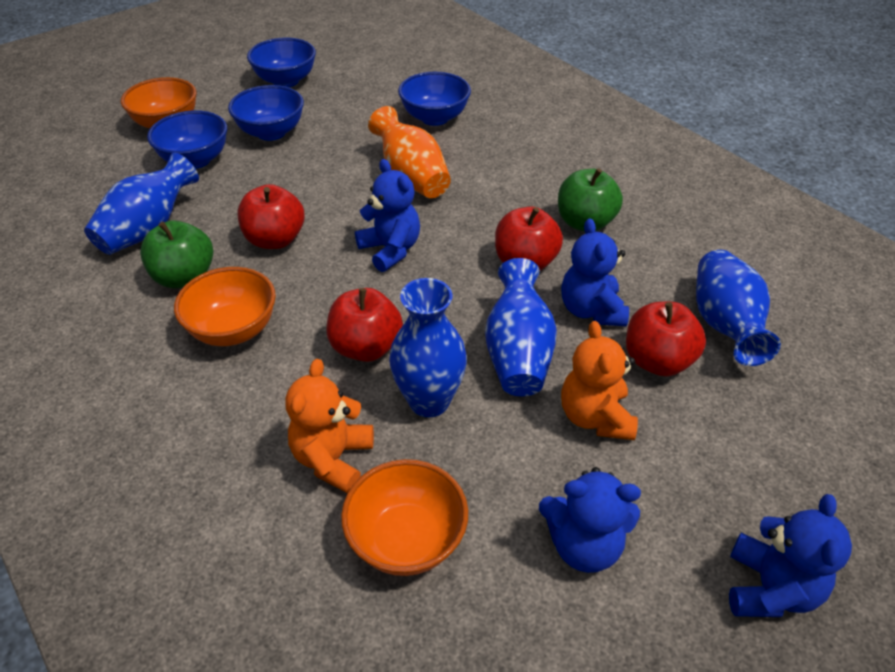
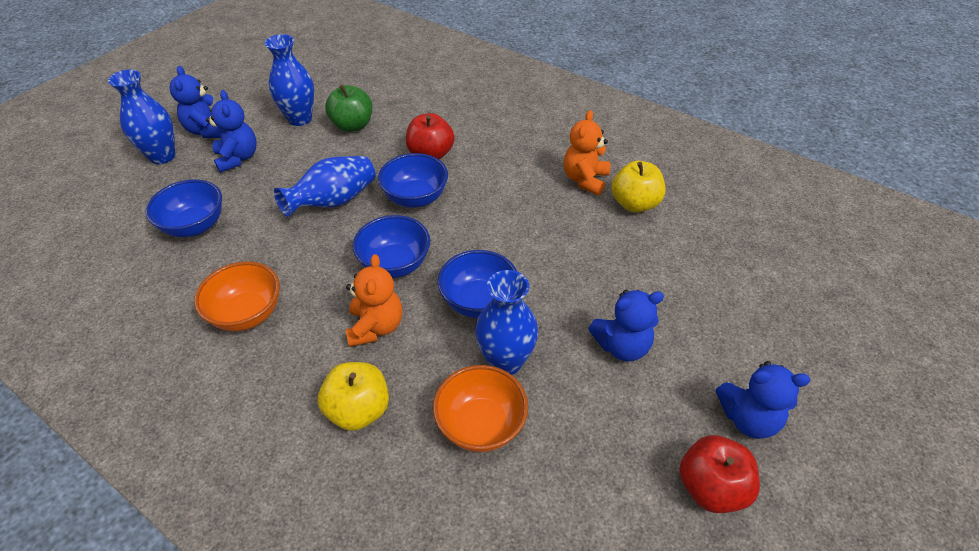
green apple: 2 -> 1
orange bowl: 3 -> 2
orange vase: 1 -> 0
red apple: 4 -> 2
yellow apple: 0 -> 2

